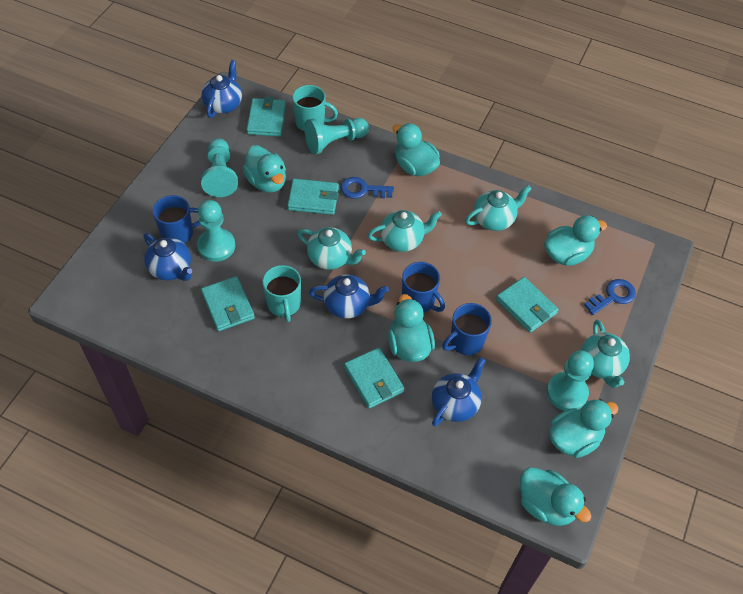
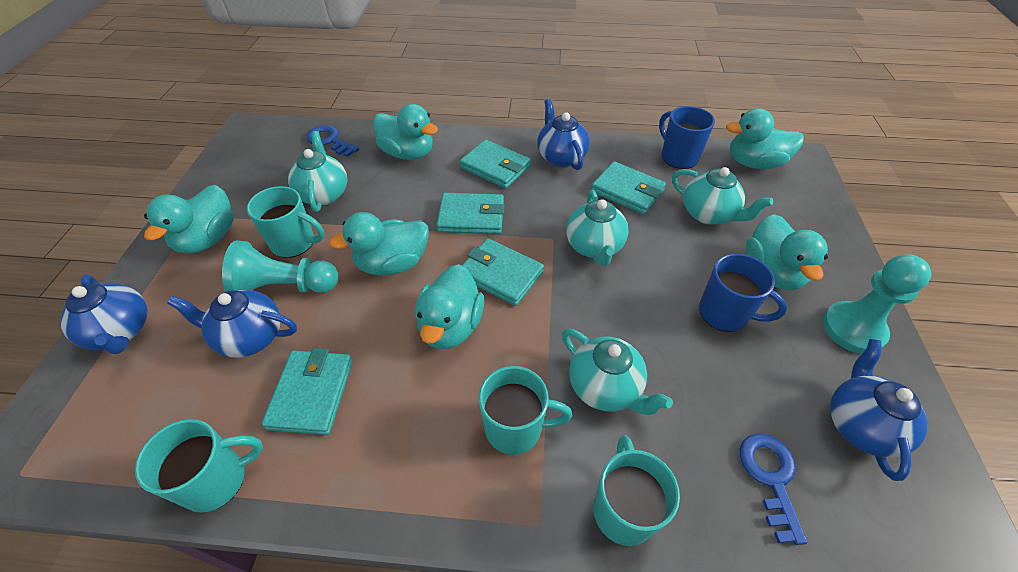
blue mug: 3 -> 2
turquoise mug: 2 -> 4
turquoise pawn: 4 -> 2

